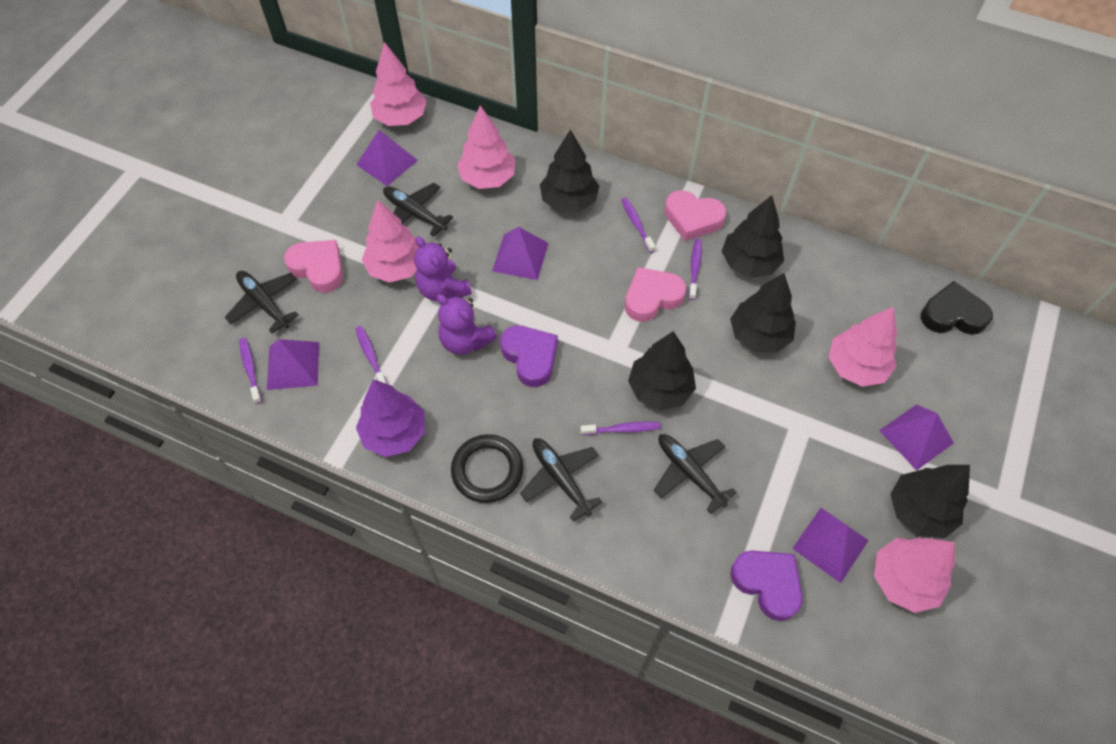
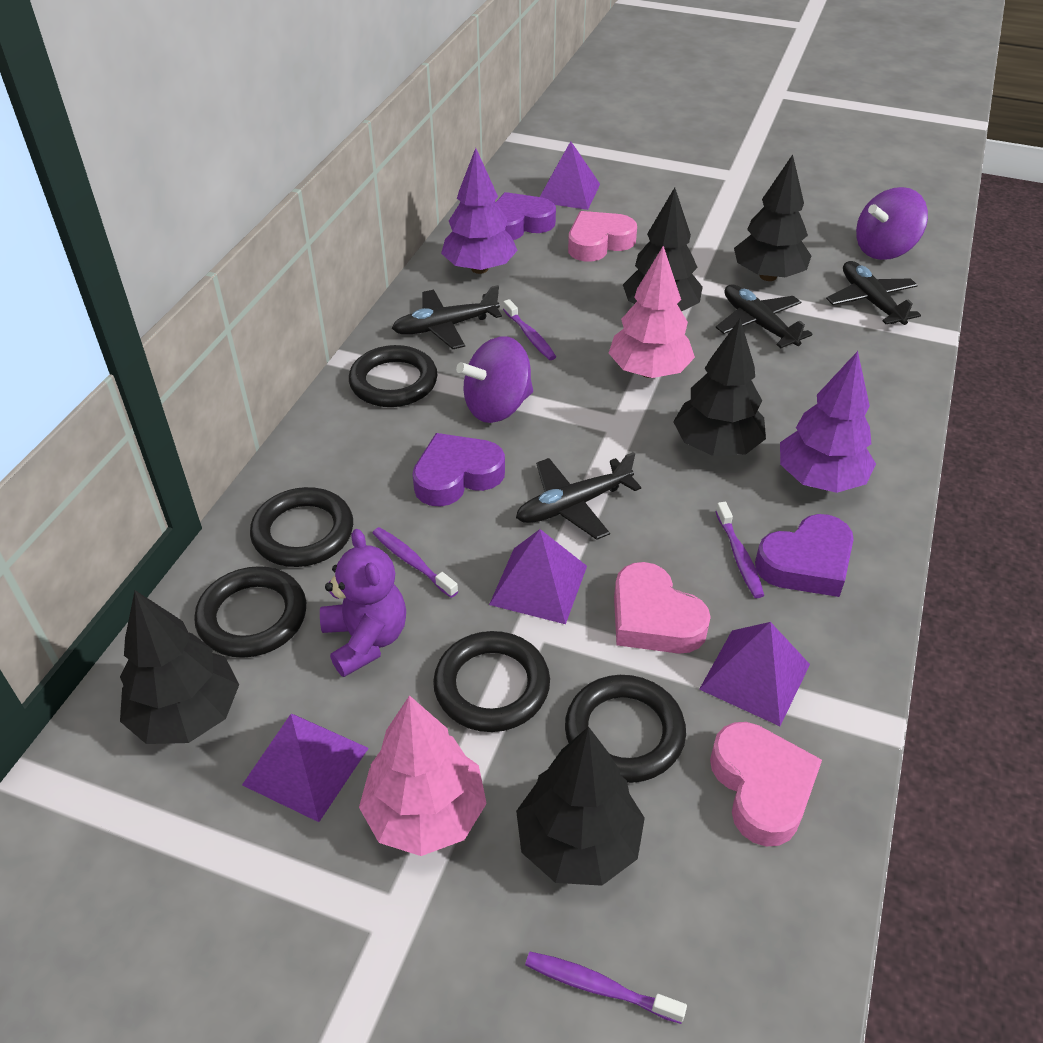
black heart: 1 -> 0
black ring: 1 -> 5
pink tree: 5 -> 2
purple heart: 2 -> 3
purple pyramid: 5 -> 4
purple spinning top: 0 -> 2
purple teddy bear: 2 -> 1
purple toothbrush: 5 -> 4
purple tree: 1 -> 2

